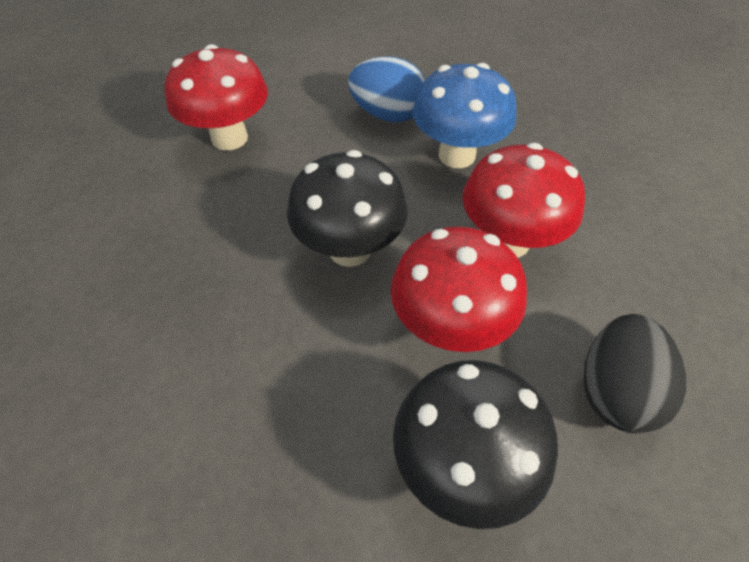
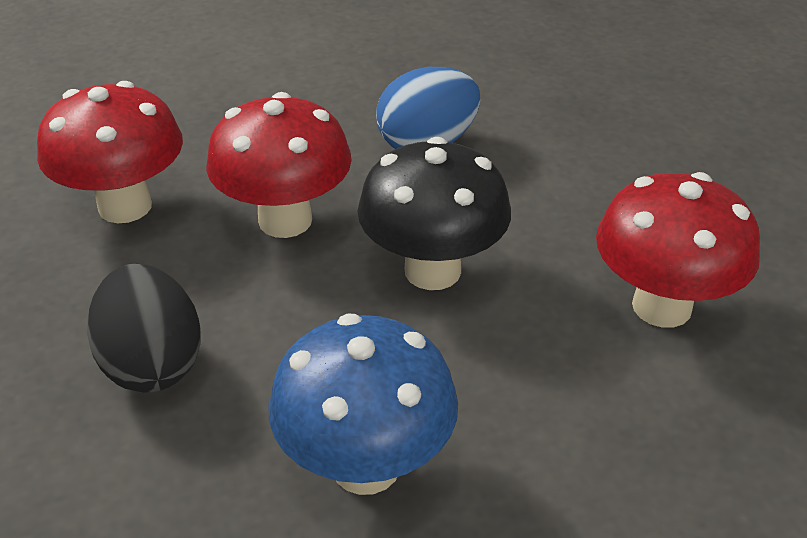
black mushroom: 2 -> 1

